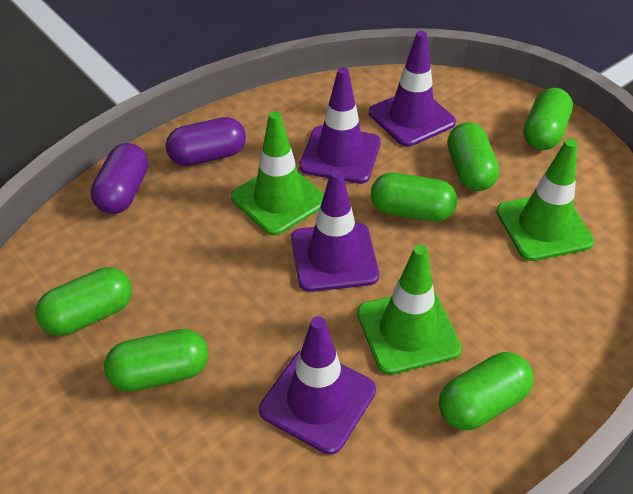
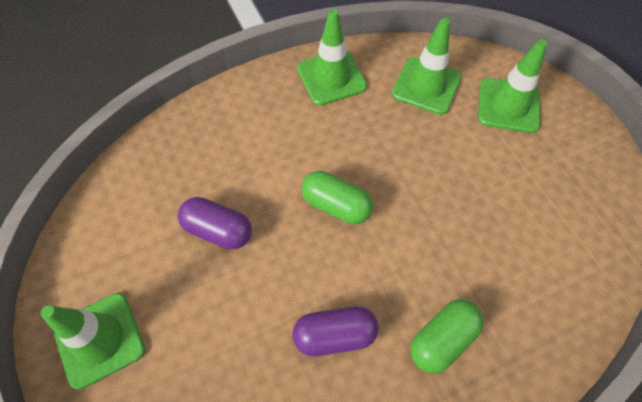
green capsule: 6 -> 2
green traffic cone: 3 -> 4
purple traffic cone: 4 -> 0

